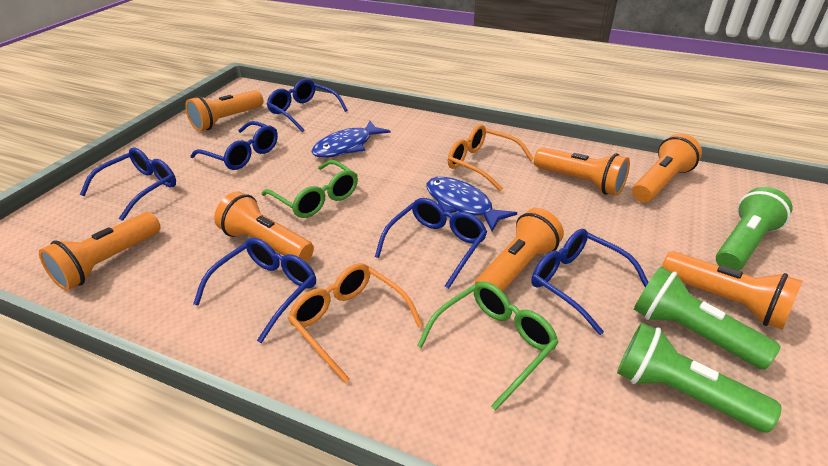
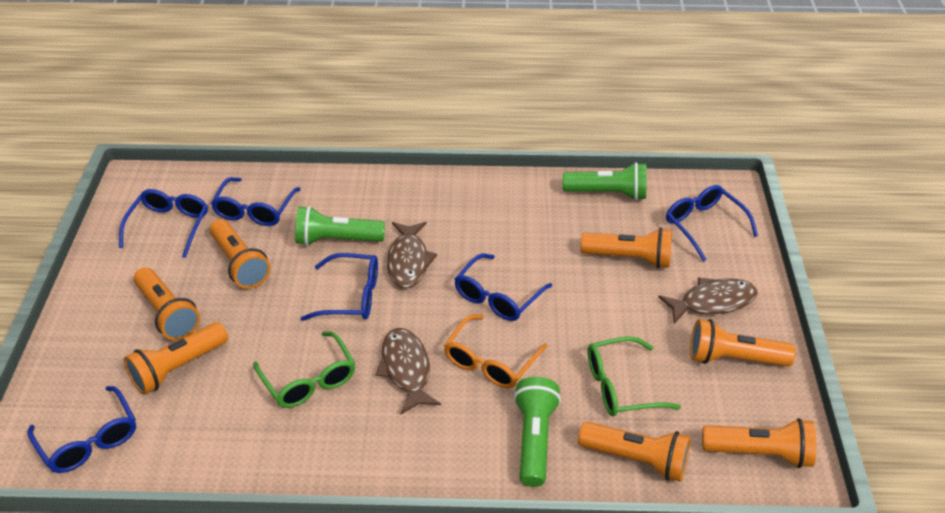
blue fish: 2 -> 0
brown fish: 0 -> 3
orange glasses: 2 -> 1

